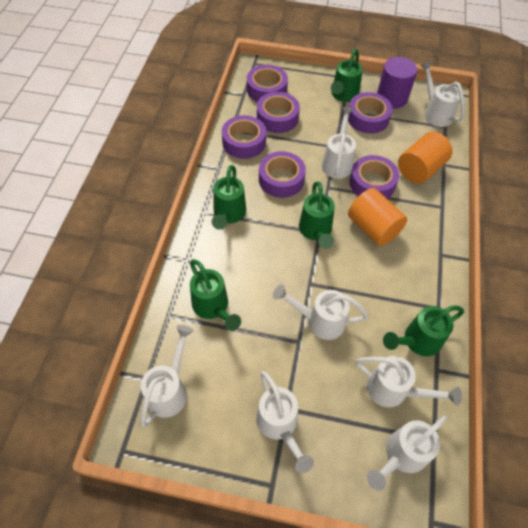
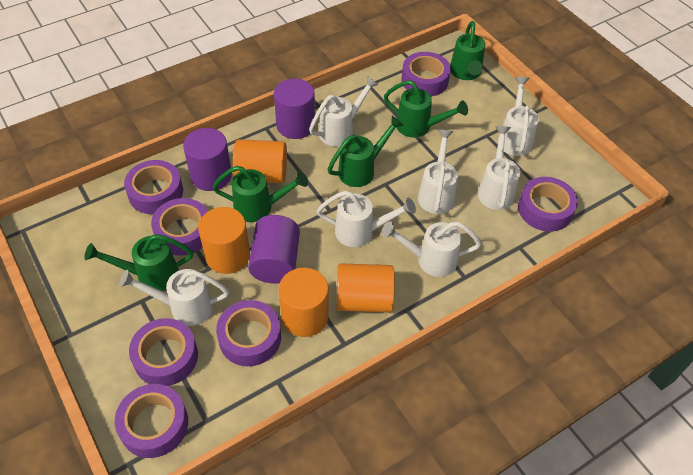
orange cylinder: 2 -> 4
purple cylinder: 1 -> 3
purple tape: 6 -> 7

